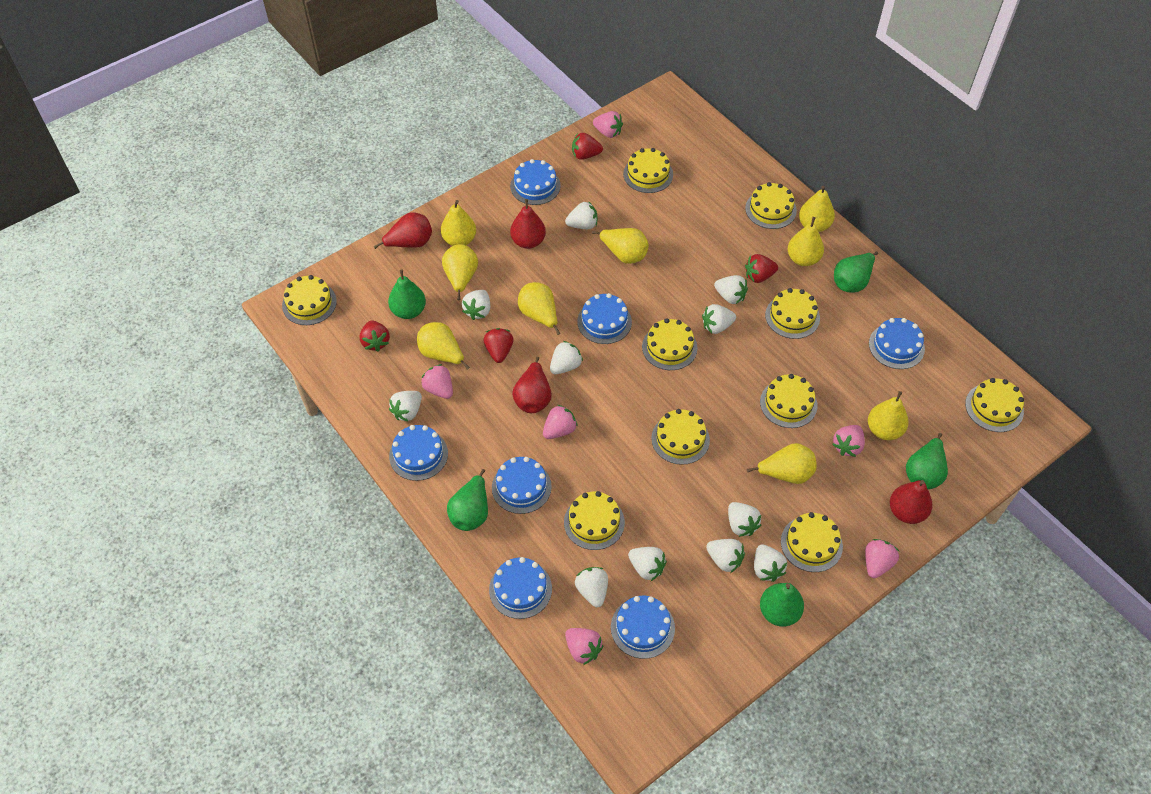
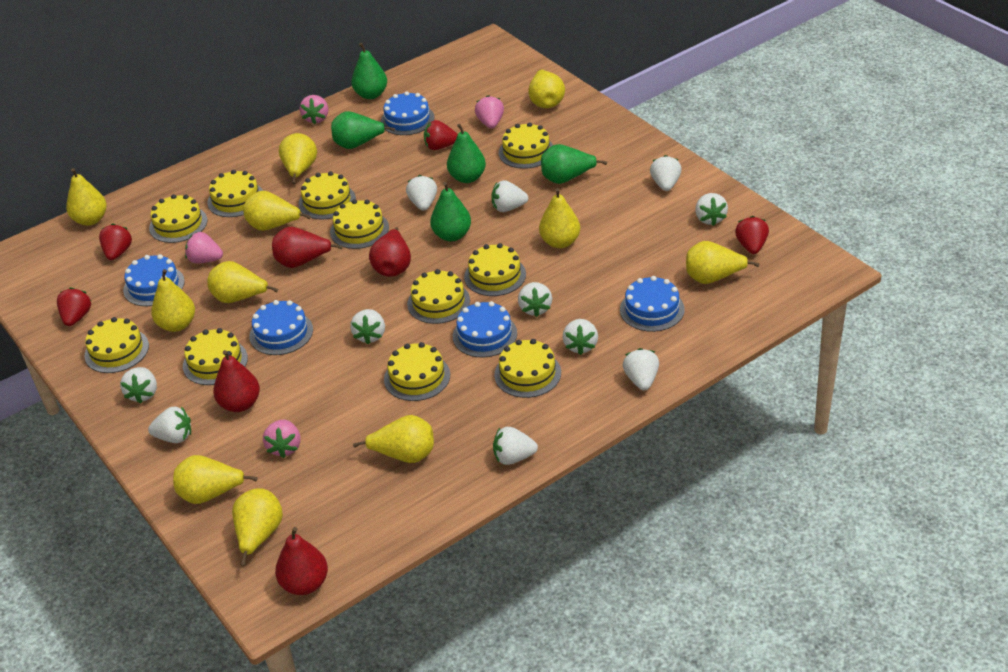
blue cake: 7 -> 5
pink strawberry: 6 -> 4
yellow cake: 10 -> 11
yellow pear: 9 -> 11

